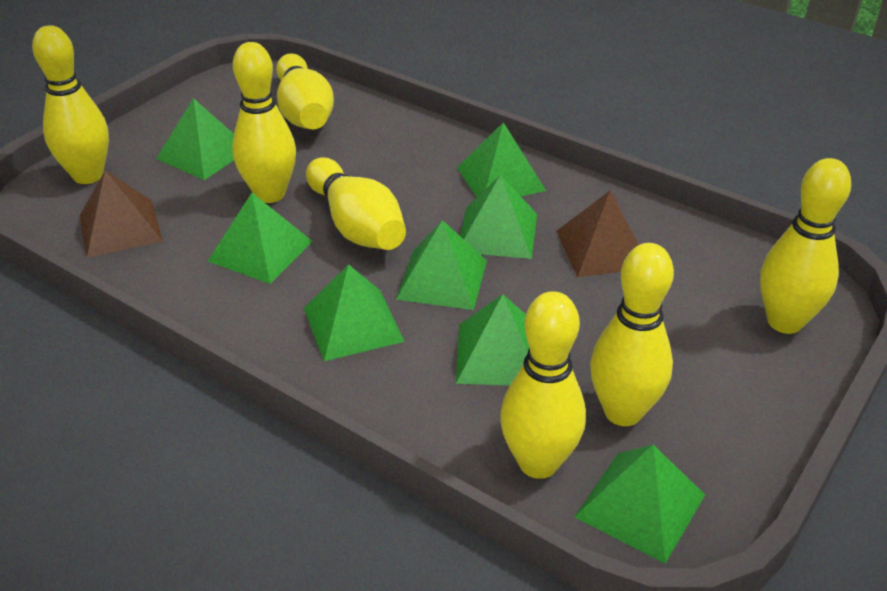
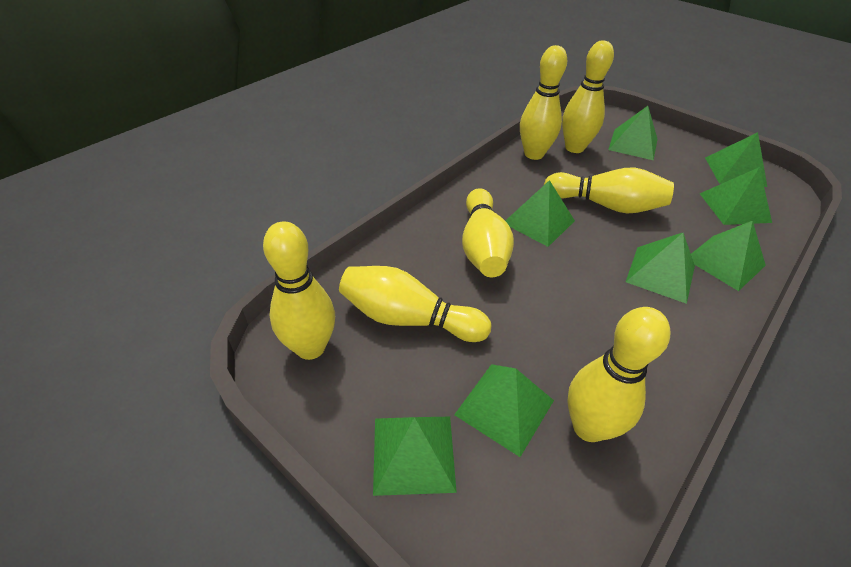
brown pyramid: 2 -> 0

